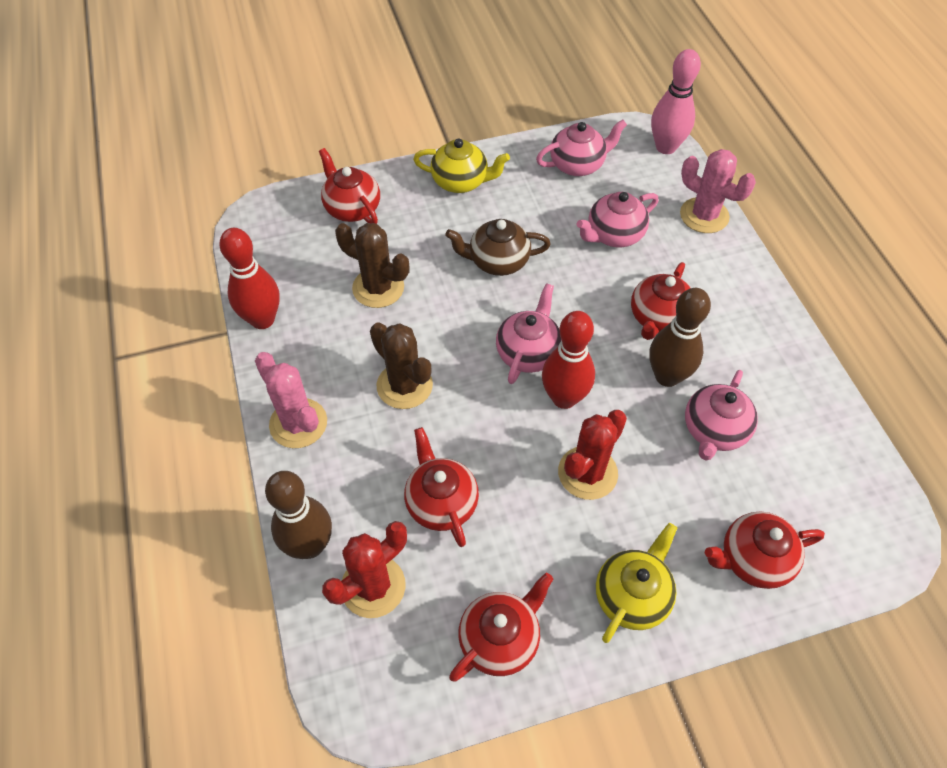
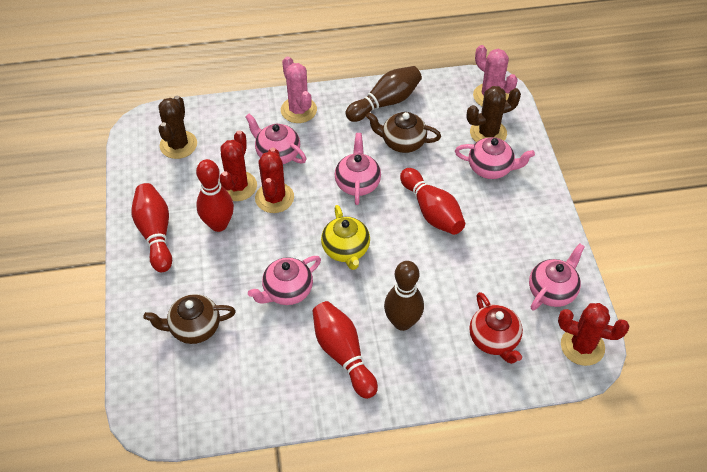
brown teapot: 1 -> 2
pink bowling pin: 1 -> 0
pink teapot: 4 -> 5
red bowling pin: 2 -> 4
red cactus: 2 -> 3
red teapot: 5 -> 1
yellow teapot: 2 -> 1

